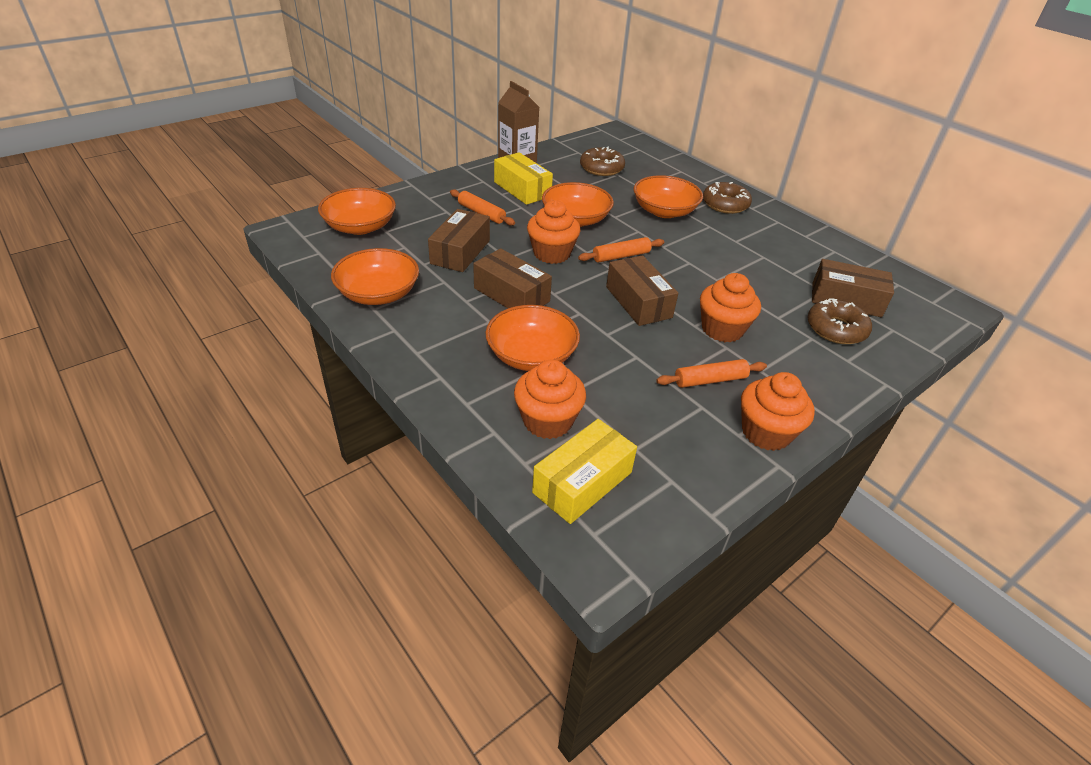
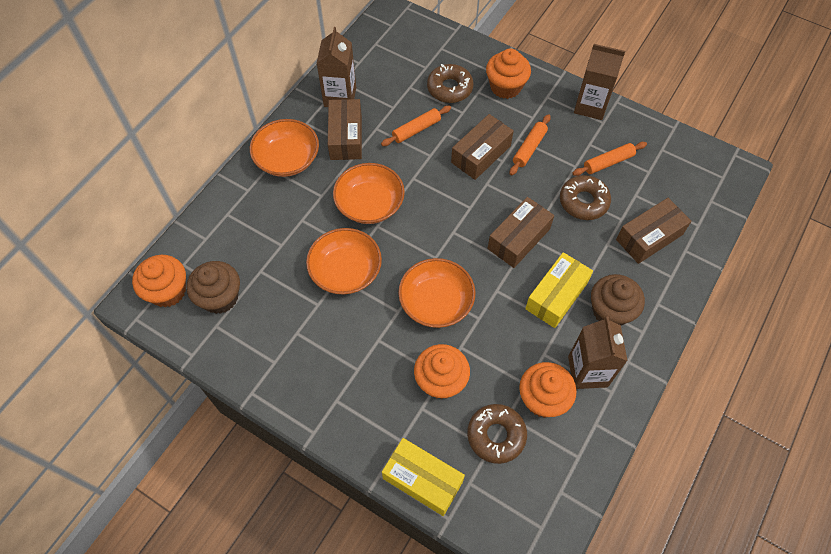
brown carton: 1 -> 3
brown cupcake: 0 -> 2
orange bowl: 5 -> 4

